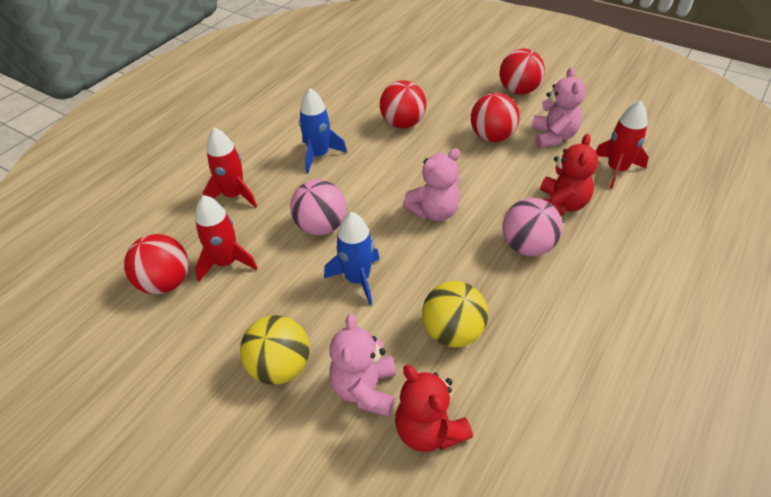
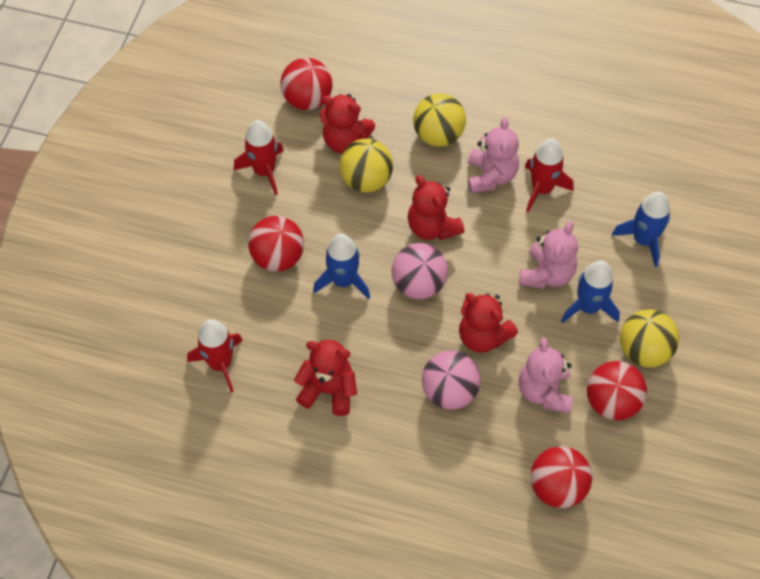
blue rocket: 2 -> 3
red teddy bear: 2 -> 4
yellow ball: 2 -> 3

